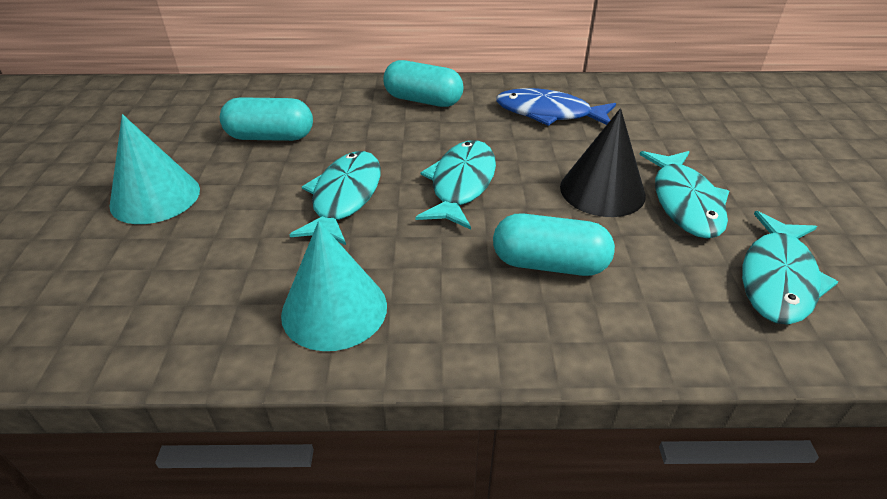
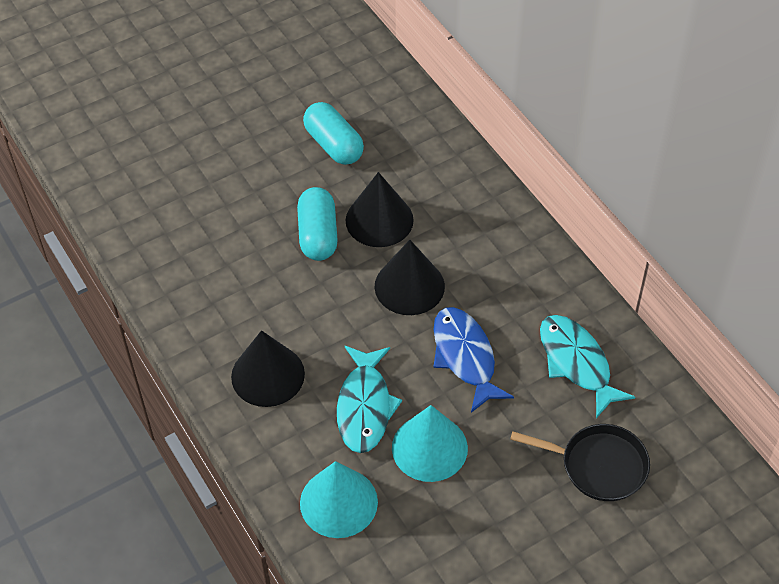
black cone: 1 -> 3
black pan: 0 -> 1
turquoise capsule: 3 -> 2
turquoise fish: 4 -> 2

